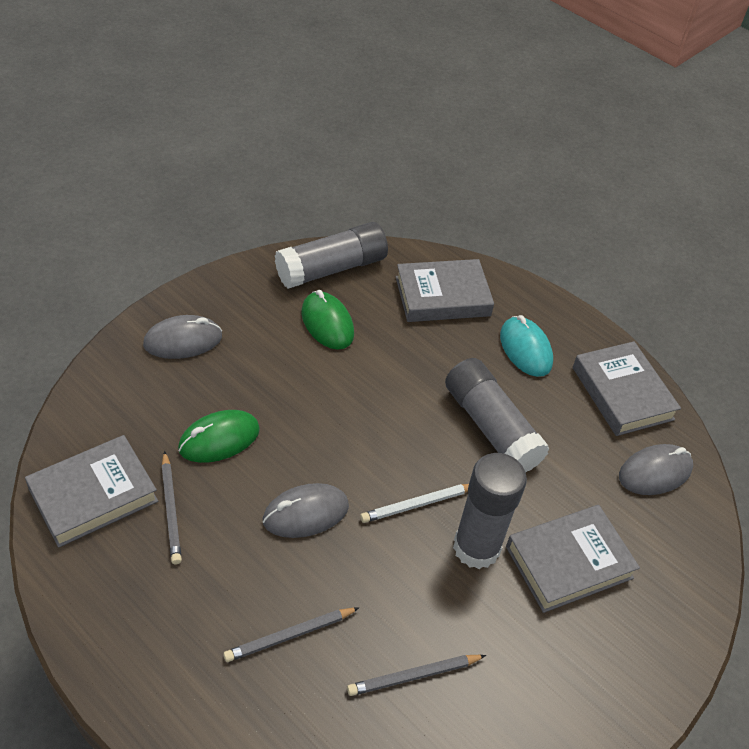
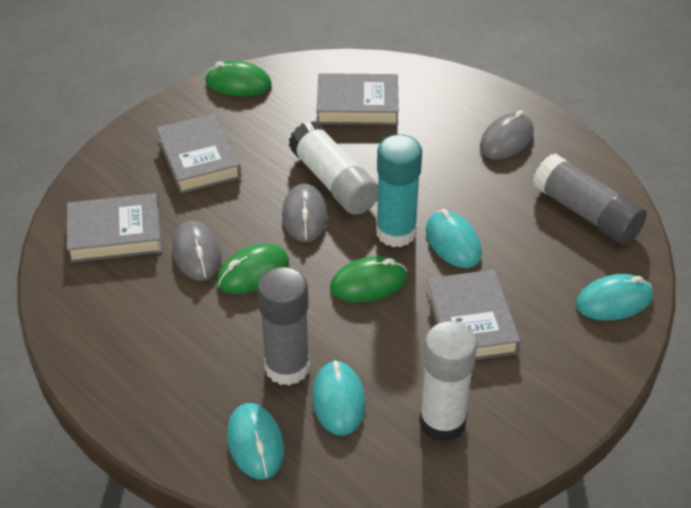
green mouse: 2 -> 3
grey glue stick: 3 -> 2
grey pencil: 3 -> 0
turquoise glue stick: 0 -> 1
turquoise mouse: 1 -> 4
white glue stick: 0 -> 2
white pencil: 1 -> 0

